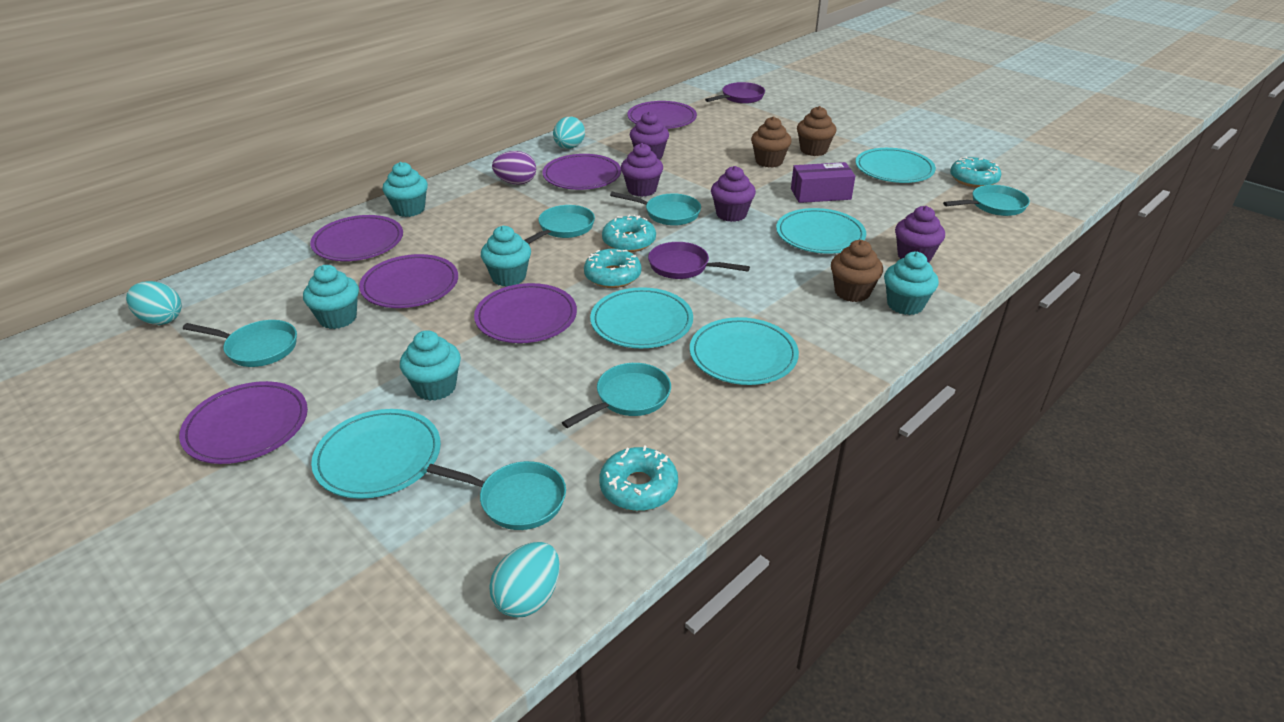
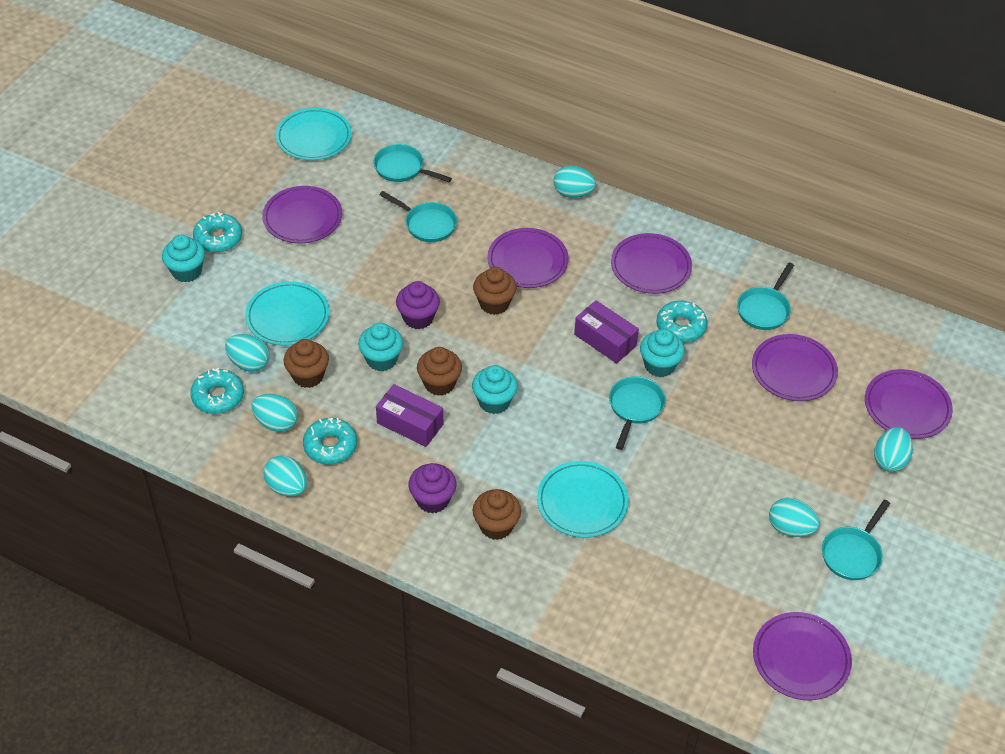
brown cupcake: 3 -> 4
purple box: 1 -> 2
purple cupcake: 4 -> 2
purple egg: 1 -> 0
purple pan: 2 -> 0
turquoise cupcake: 5 -> 4
turquoise egg: 3 -> 6
turquoise pan: 6 -> 5
turquoise plate: 5 -> 3

